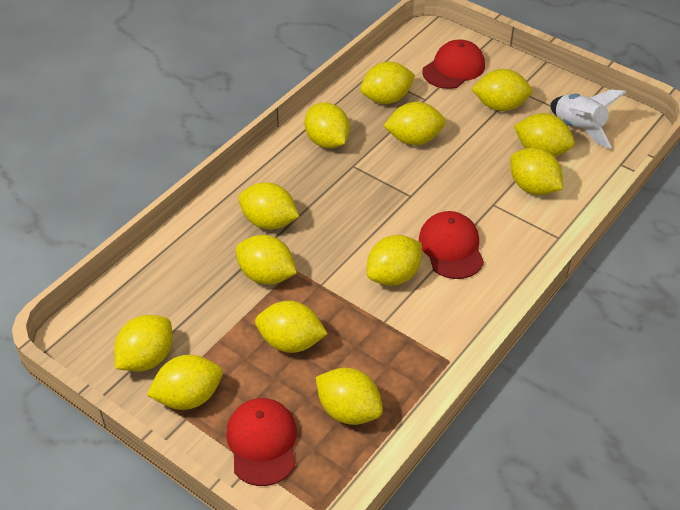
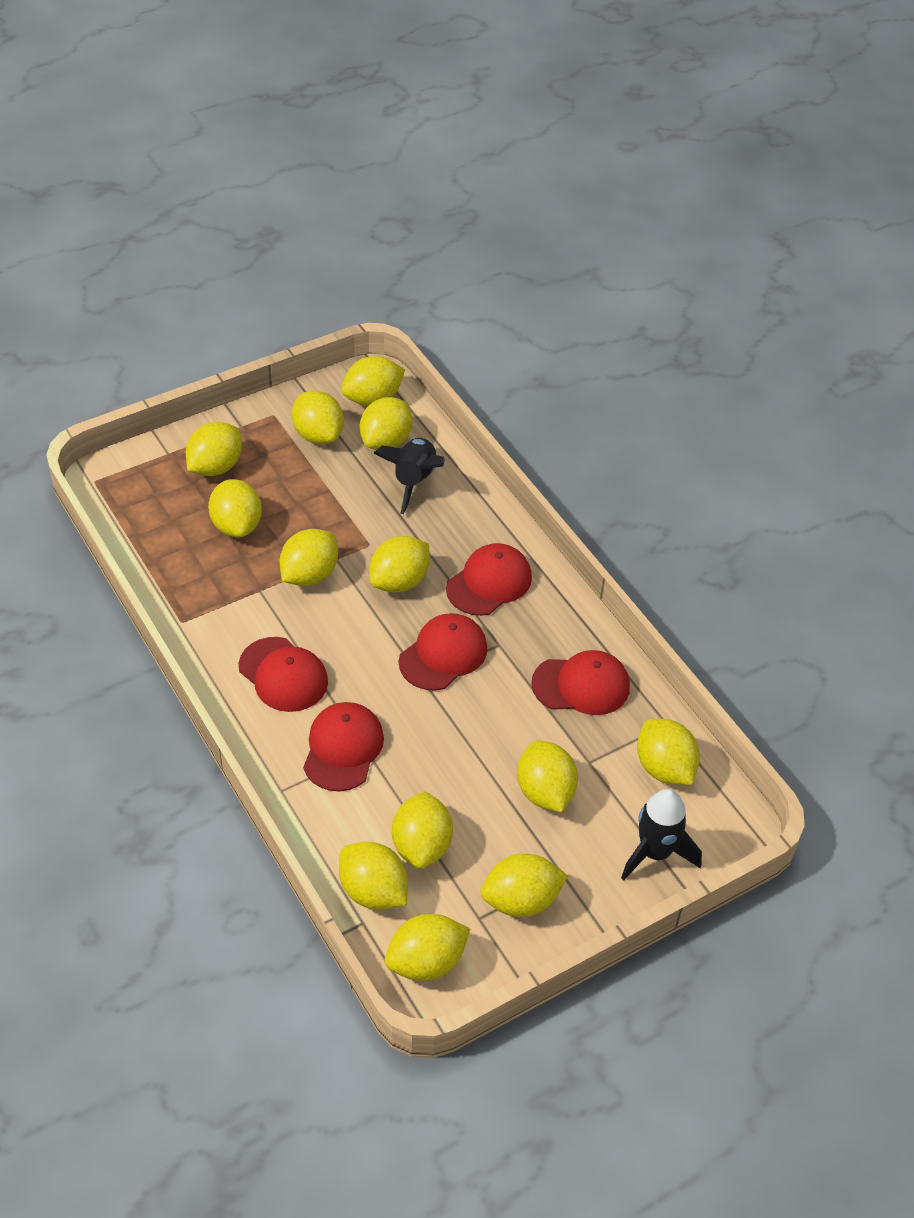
black rocket: 0 -> 2
red cap: 3 -> 5
white rocket: 1 -> 0

